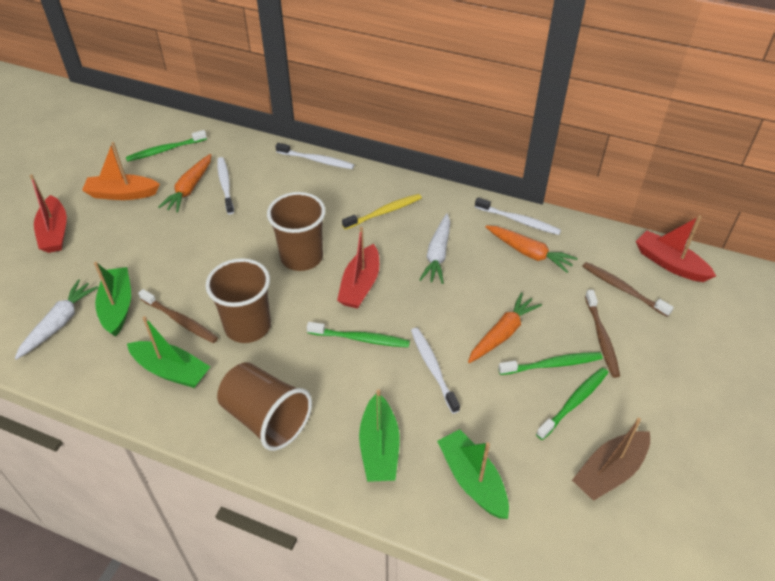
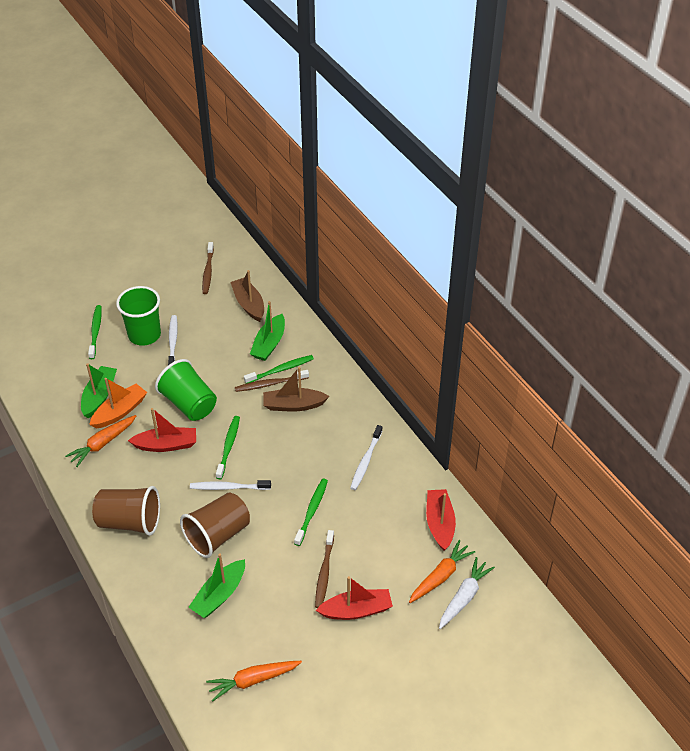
brown boat: 1 -> 2
brown cup: 3 -> 2
green boat: 4 -> 3
green cup: 0 -> 2
white carrot: 2 -> 1
white toothbrush: 4 -> 3
yellow toothbrush: 1 -> 0

